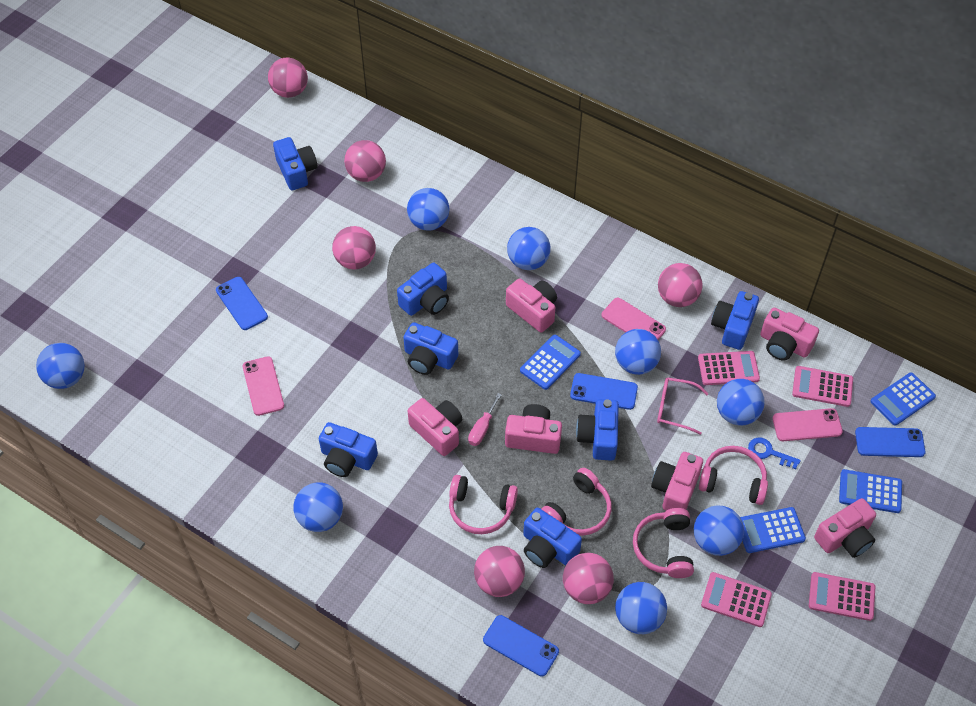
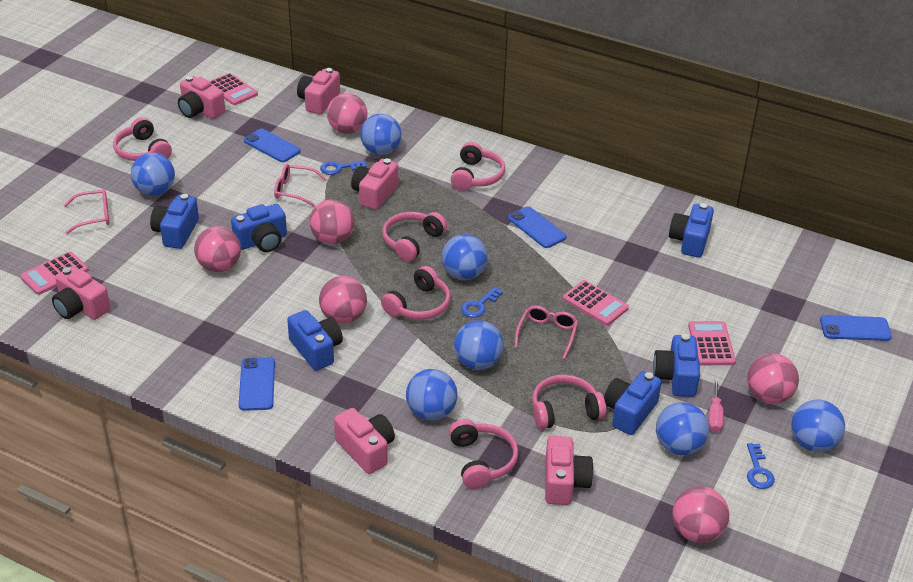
blue ball: 8 -> 7
blue calculator: 4 -> 0
blue camera: 7 -> 6
blue key: 1 -> 3
pink glasses: 1 -> 3
pink headphones: 4 -> 6
pink phone: 3 -> 0

